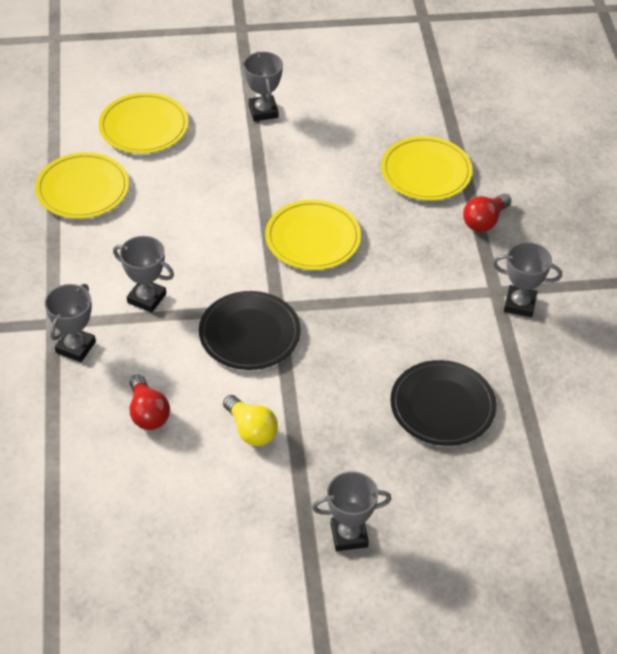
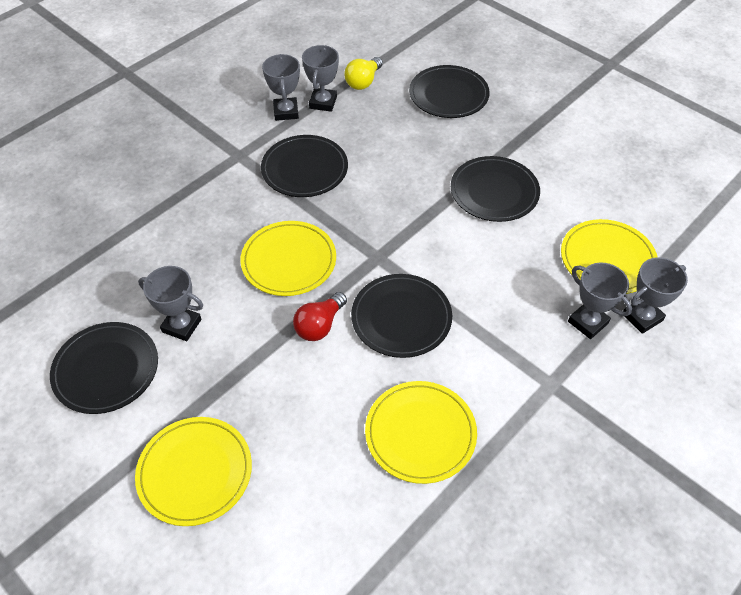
black plate: 2 -> 5
red light bulb: 2 -> 1

